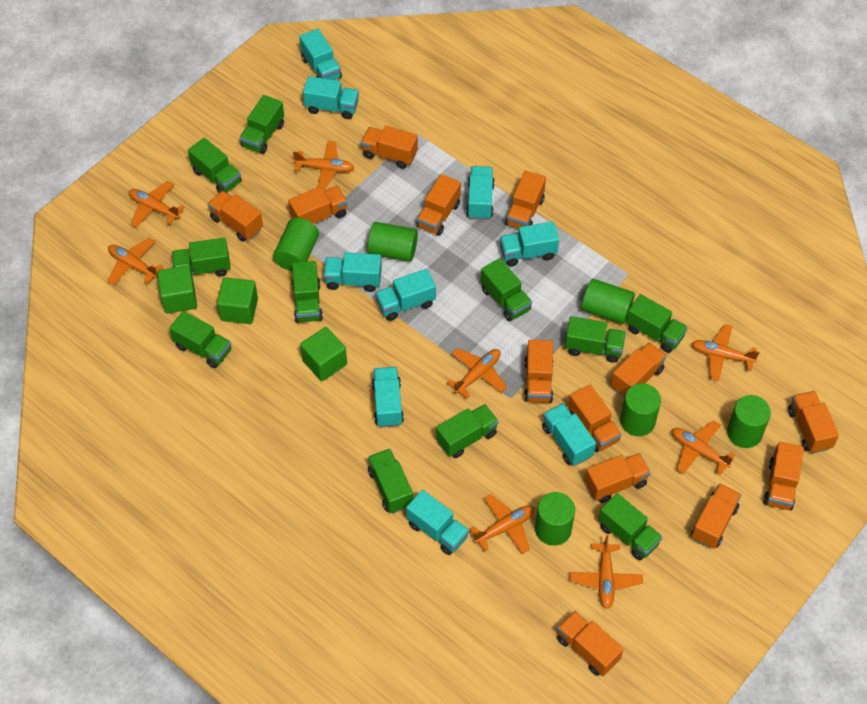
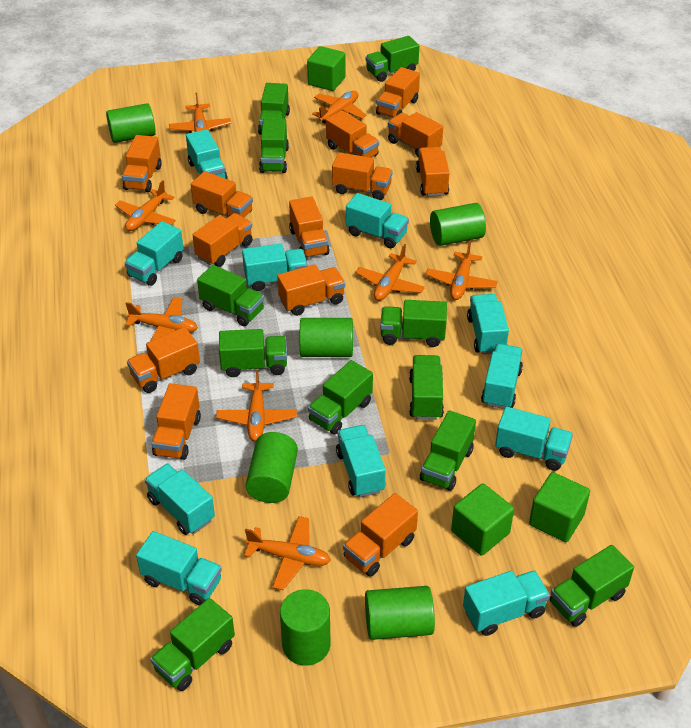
turquoise truck: 9 -> 11

